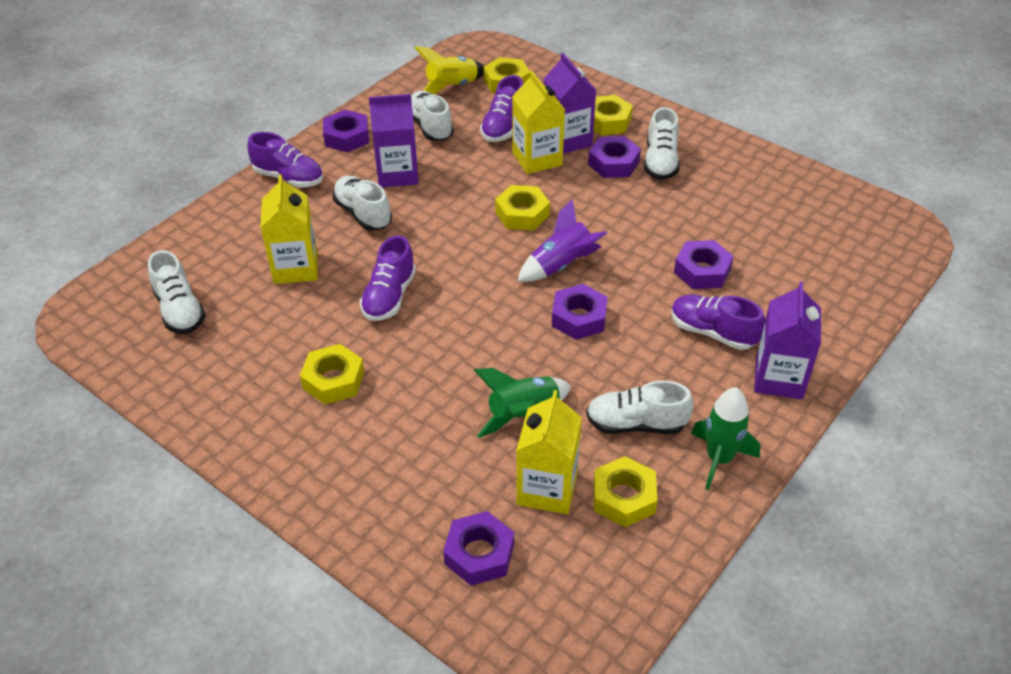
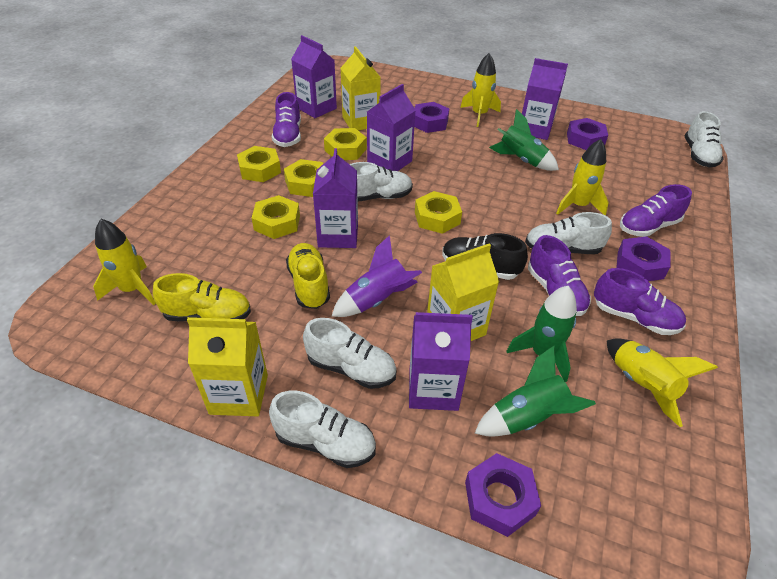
black shoe: 0 -> 1
green rocket: 2 -> 3
purple carton: 3 -> 5
purple nut: 5 -> 4
yellow rocket: 1 -> 4
yellow shoe: 0 -> 2

